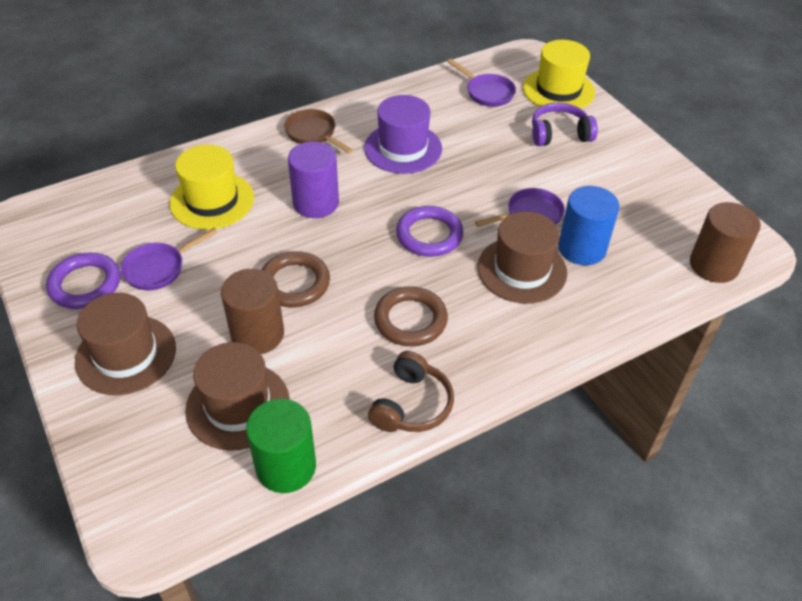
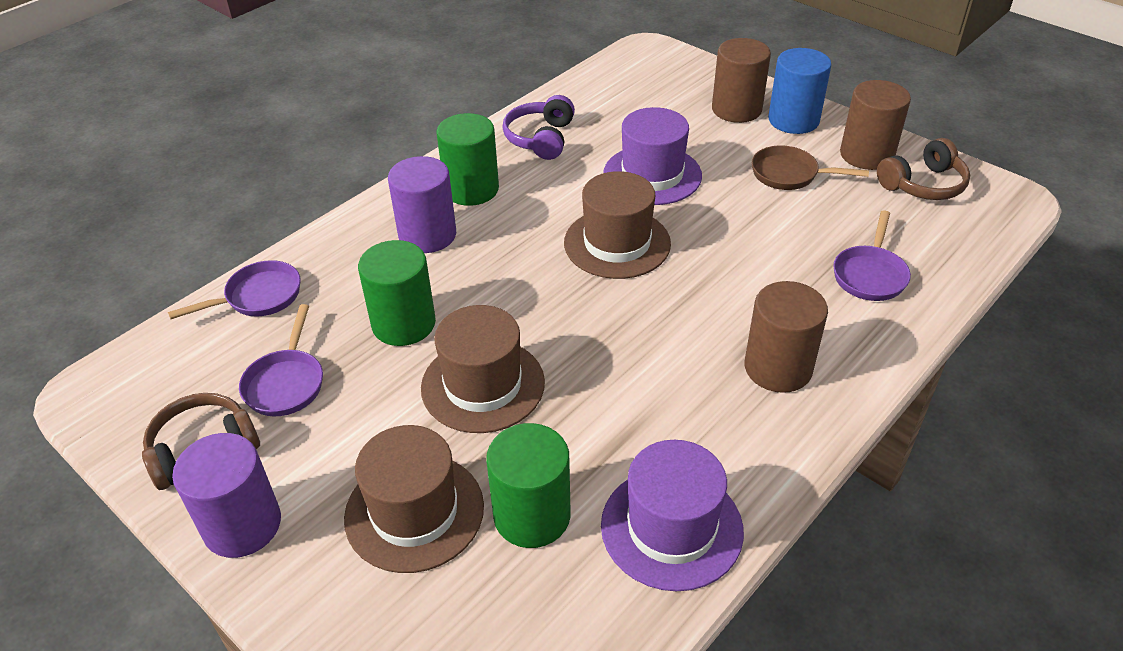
brown cylinder: 2 -> 3
brown headphones: 1 -> 2
brown ring: 2 -> 0
green cylinder: 1 -> 3
purple cylinder: 1 -> 2
purple hat: 1 -> 2
purple ring: 2 -> 0
yellow hat: 2 -> 0

